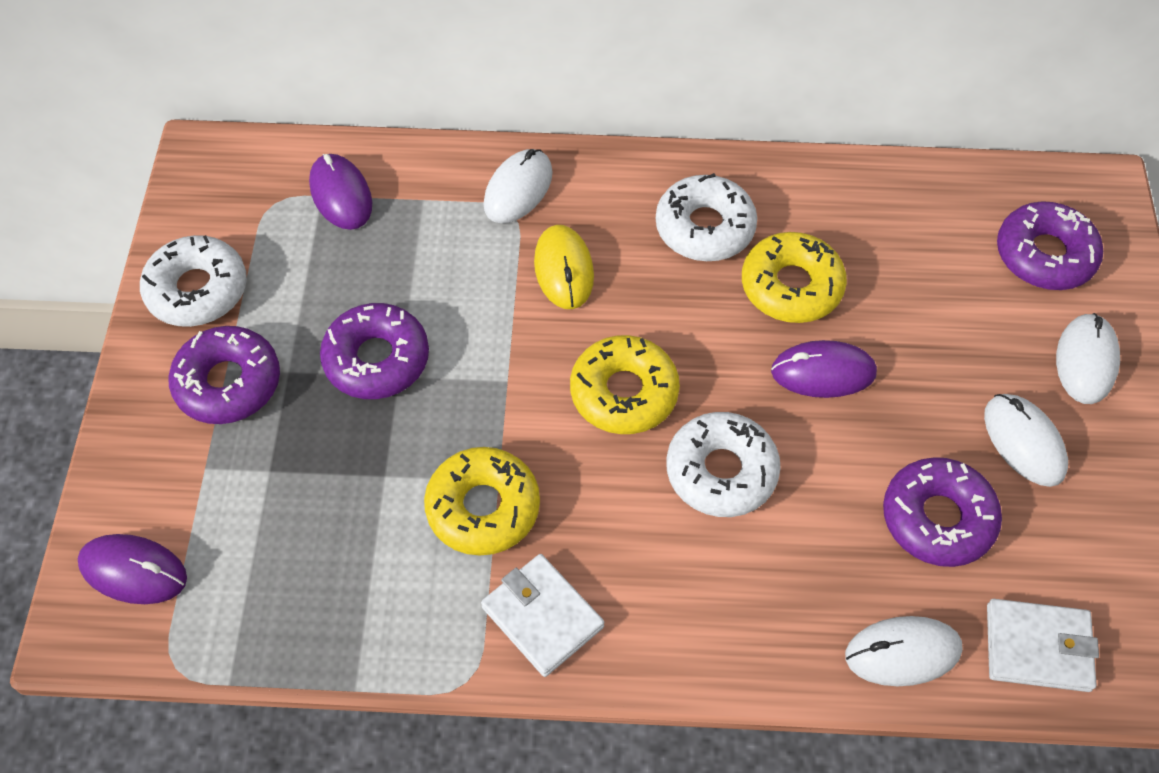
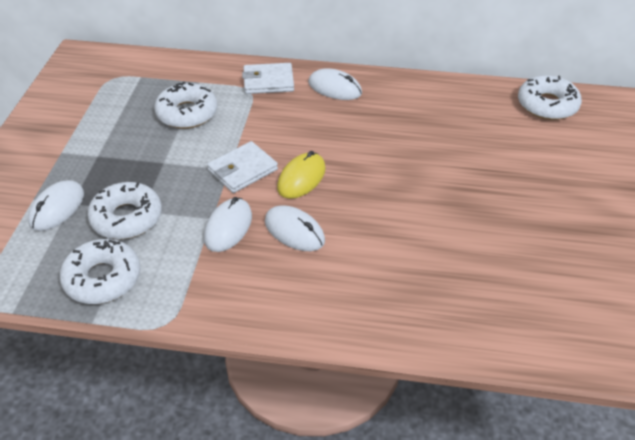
purple donut: 4 -> 0
purple mouse: 3 -> 0
white donut: 3 -> 4
yellow donut: 3 -> 0

